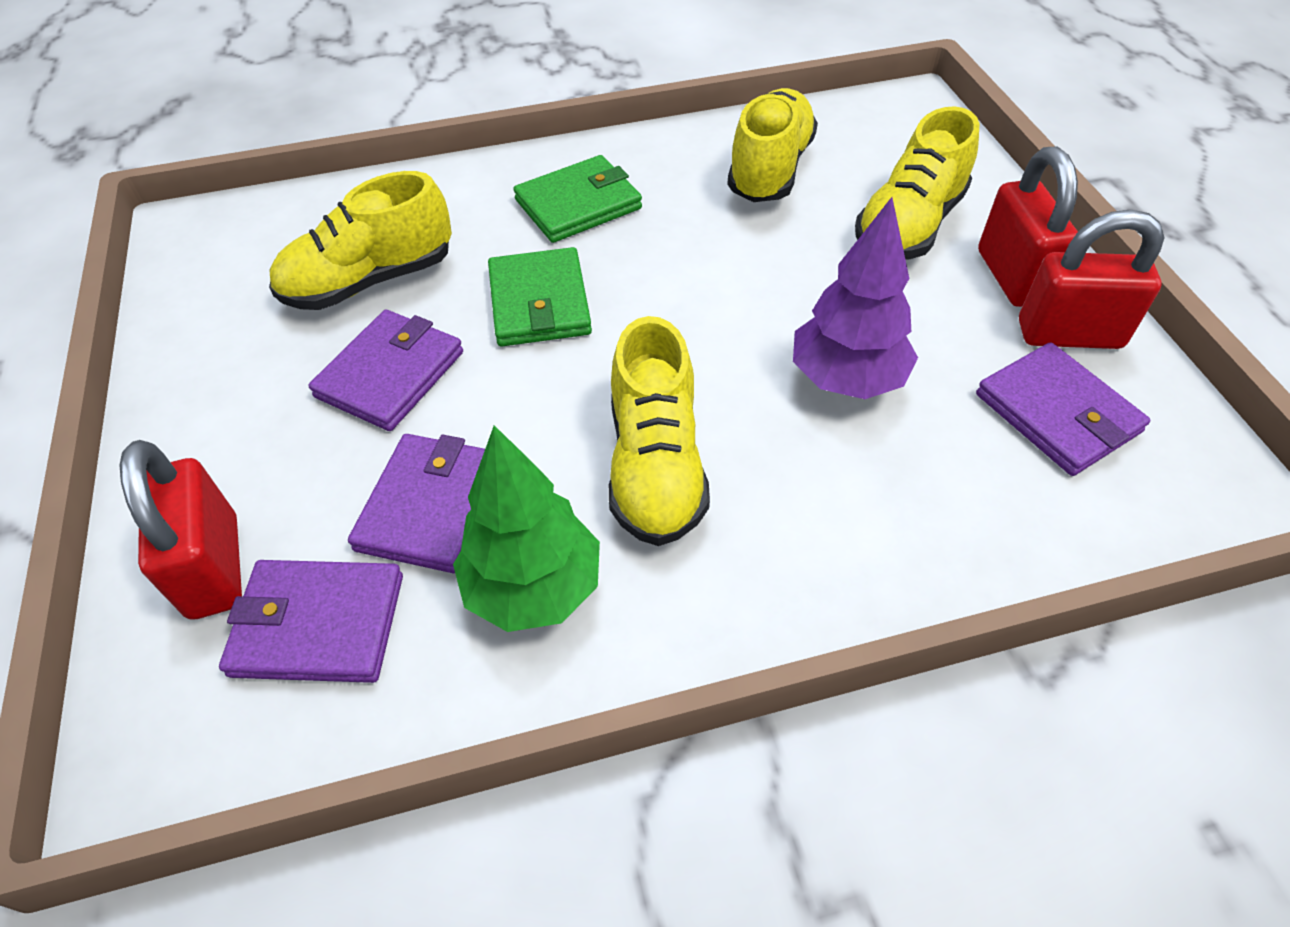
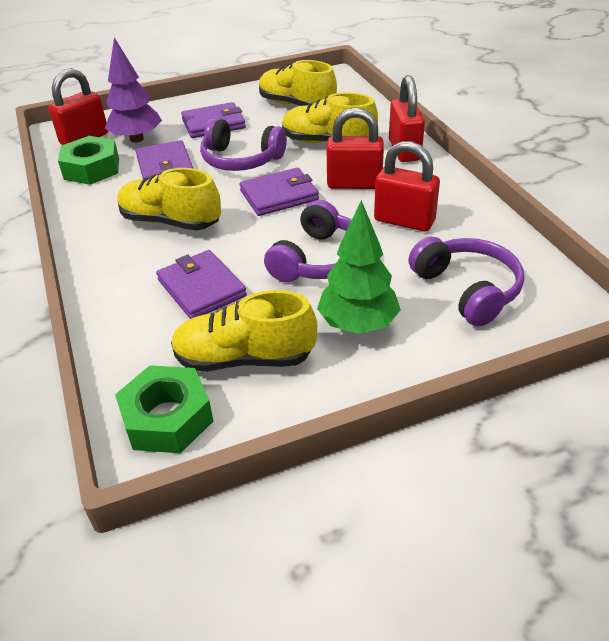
green nut: 0 -> 2
green wallet: 2 -> 0
purple headphones: 0 -> 3
red padlock: 3 -> 4

